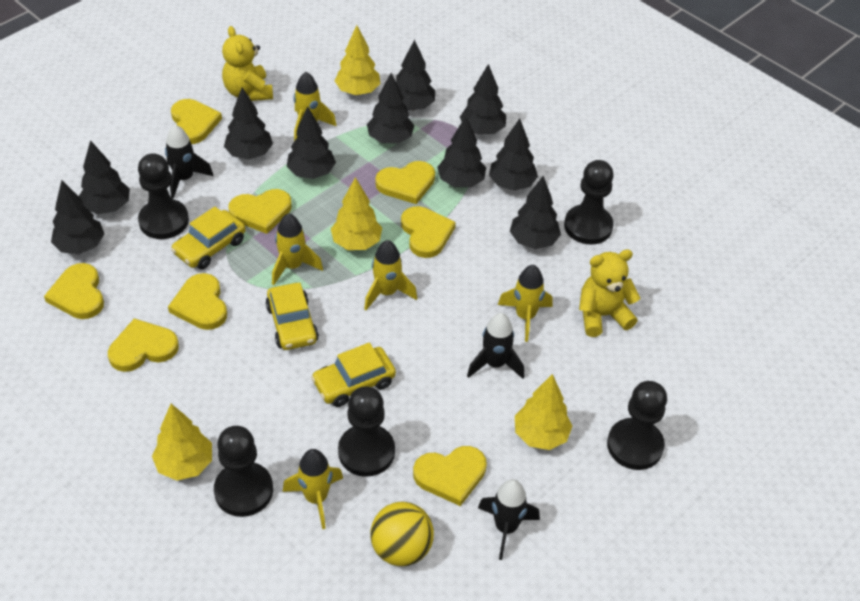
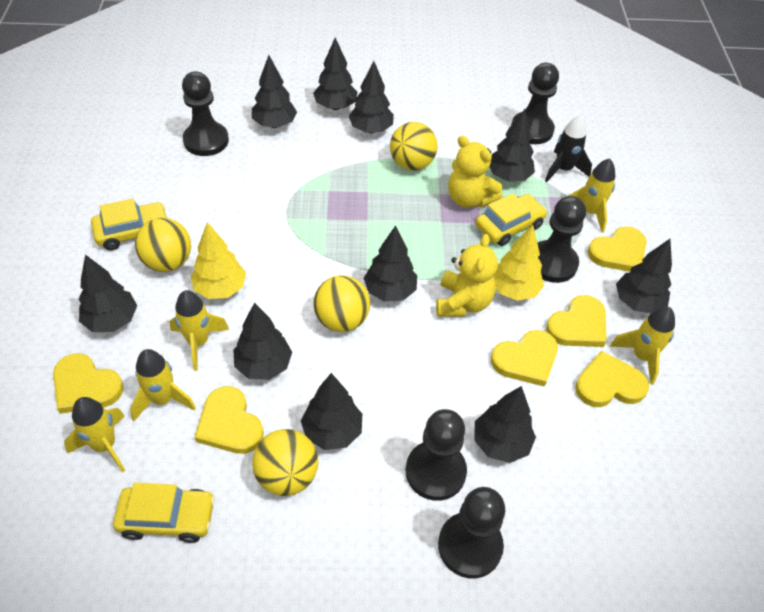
black rocket: 3 -> 1
yellow ball: 1 -> 4
yellow heart: 8 -> 6
yellow tree: 4 -> 2

